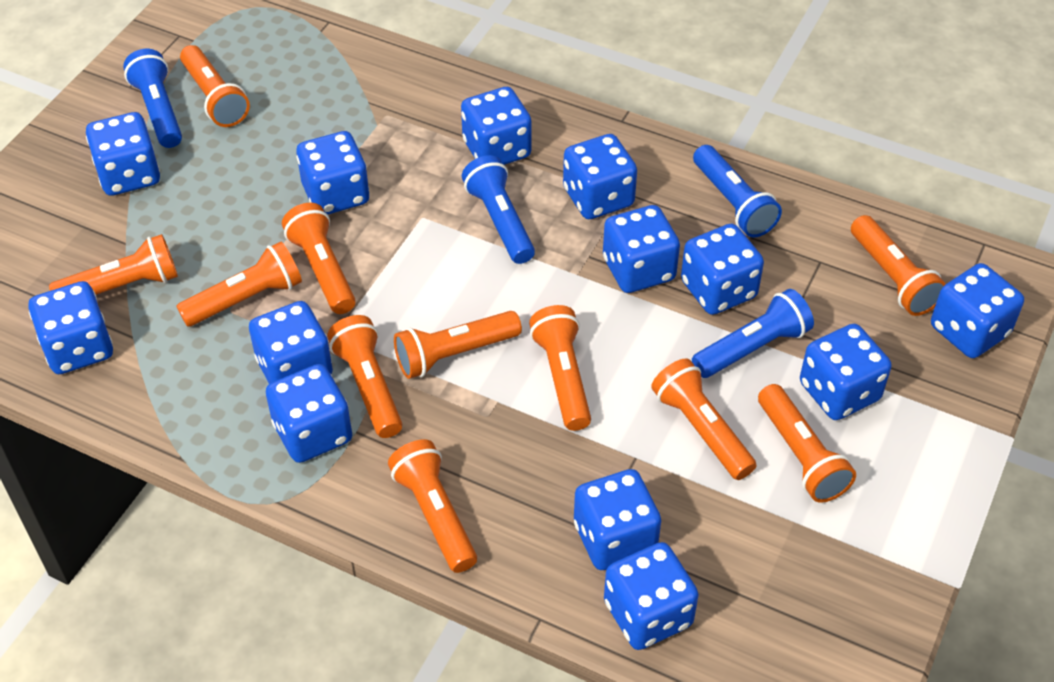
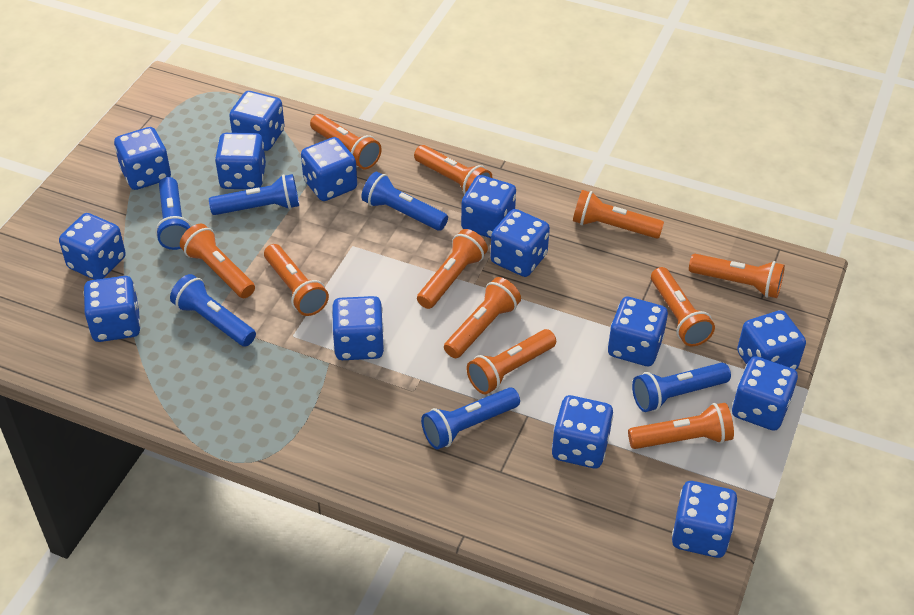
blue dice: 13 -> 14
blue flashlight: 4 -> 6

